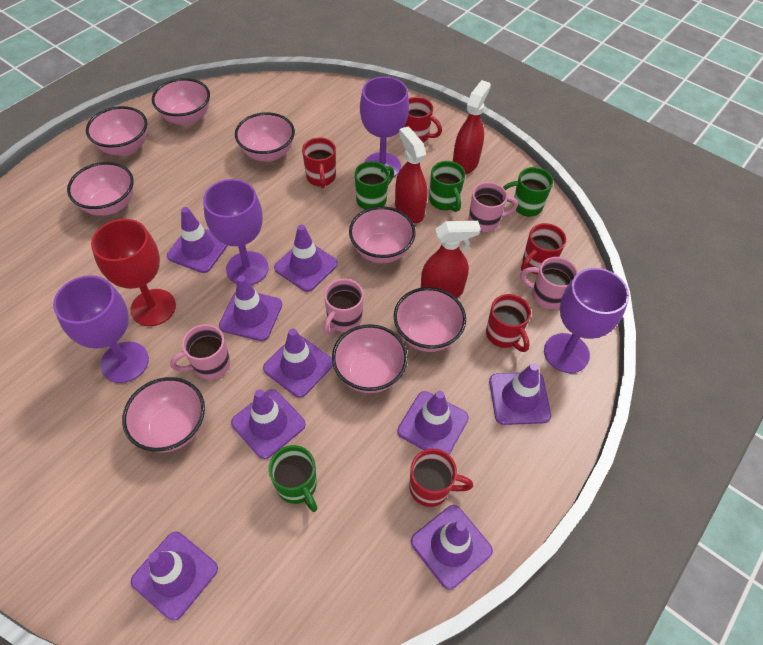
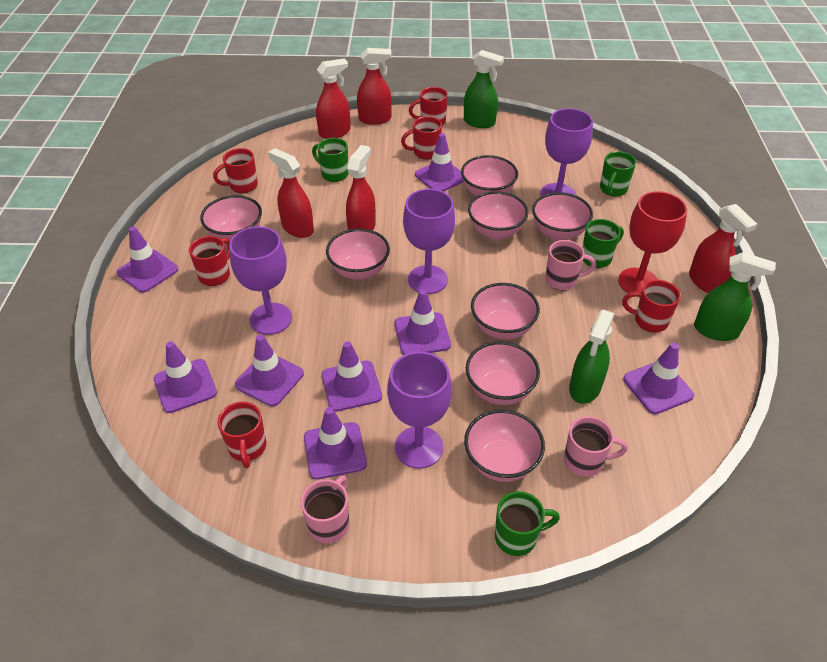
green spray bottle: 0 -> 3
pink mug: 4 -> 3
purple traffic cone: 9 -> 8
red mug: 5 -> 6
red spray bottle: 3 -> 5

